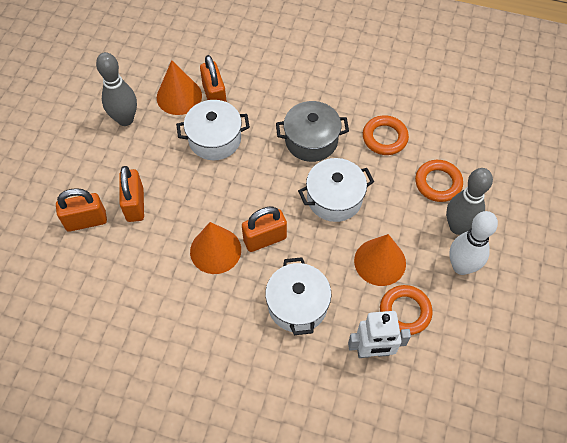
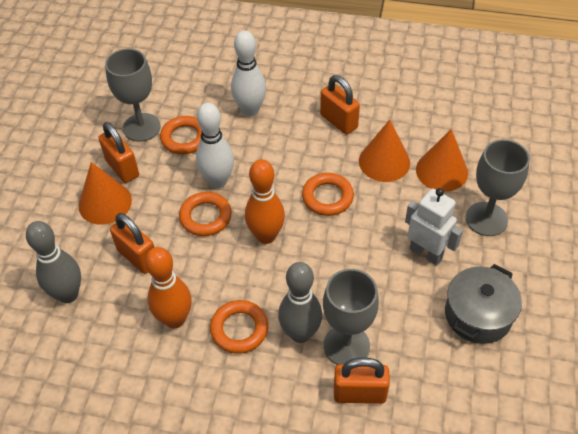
grey goblet: 0 -> 3
orange bowling pin: 0 -> 2
orange ring: 3 -> 4
white bowling pin: 1 -> 2
white pot: 3 -> 0

